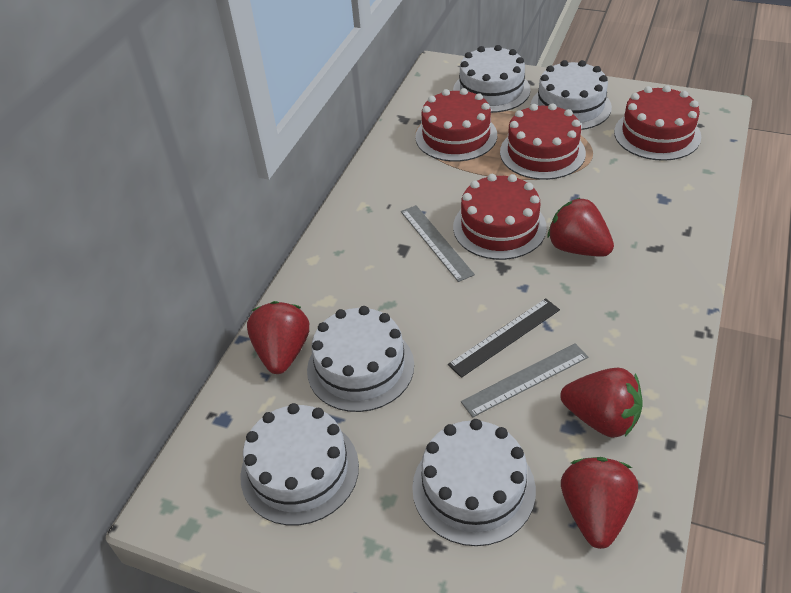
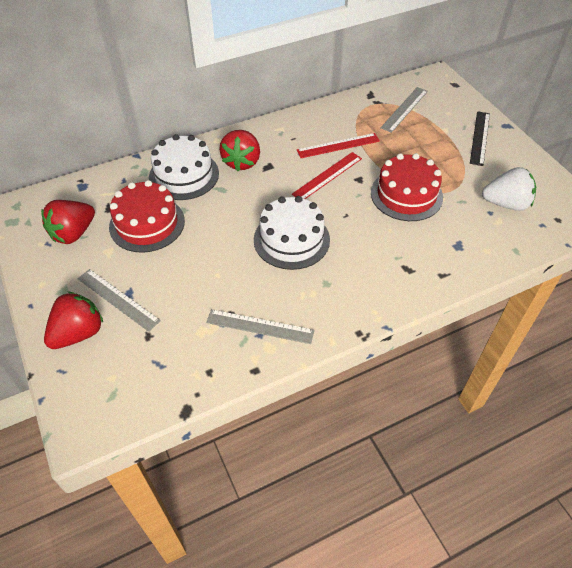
grey ruler: 2 -> 3
red cake: 4 -> 2
red ruler: 0 -> 2
red strawberry: 4 -> 3
white cake: 5 -> 2
white strawberry: 0 -> 1

